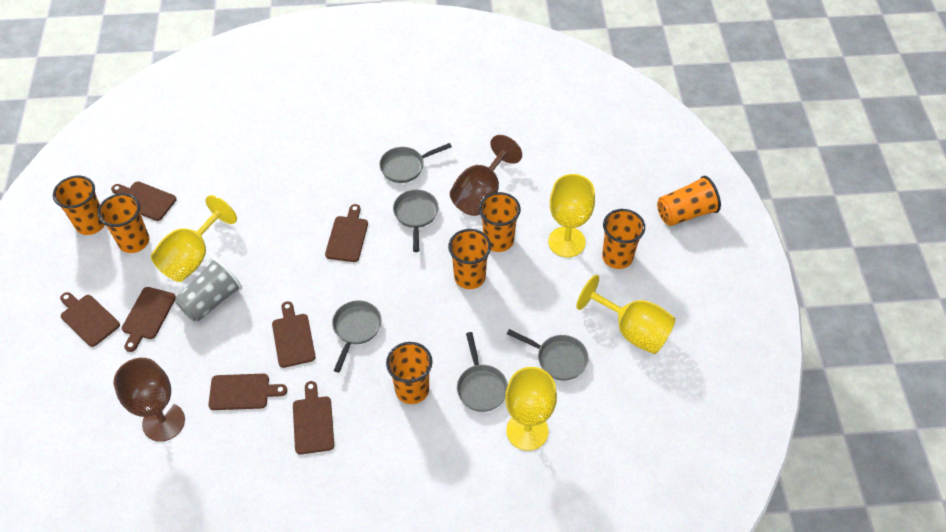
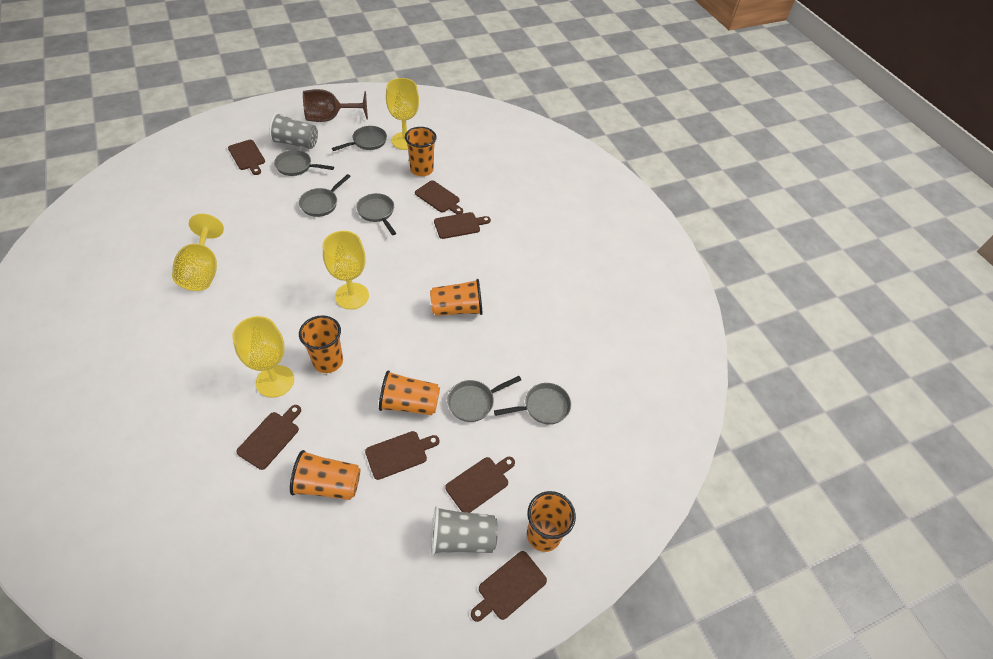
brown goblet: 2 -> 1
grey cup: 1 -> 2
grey pan: 5 -> 6
orange cup: 7 -> 6

